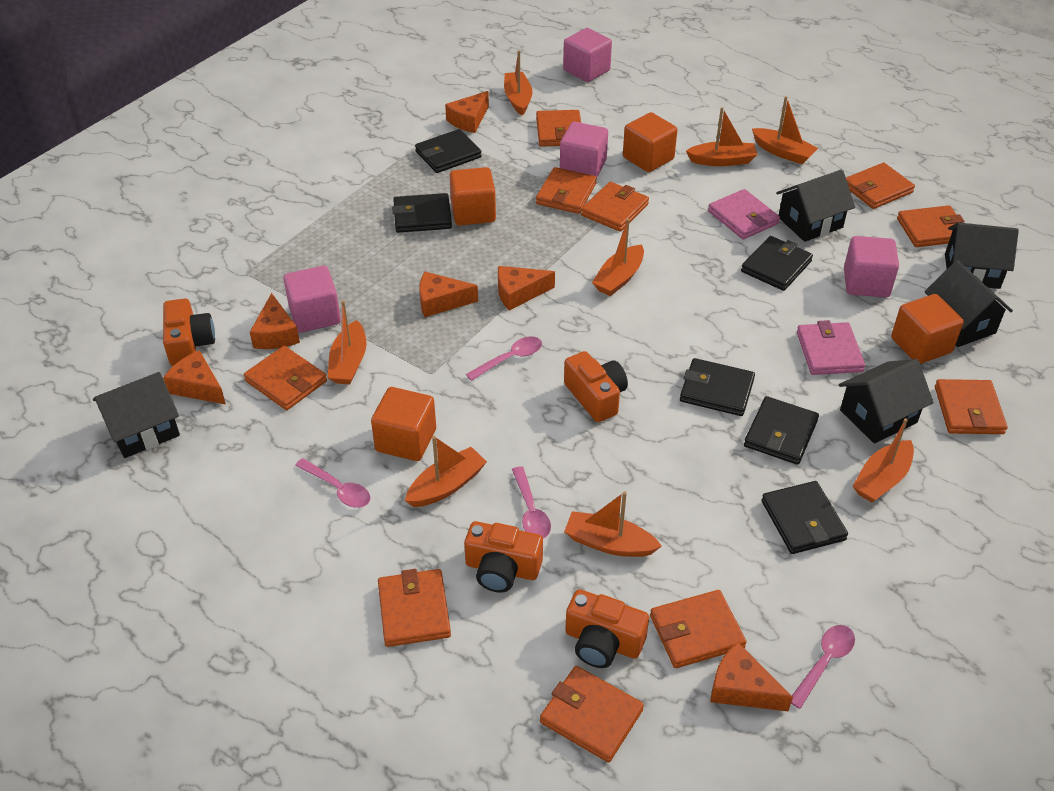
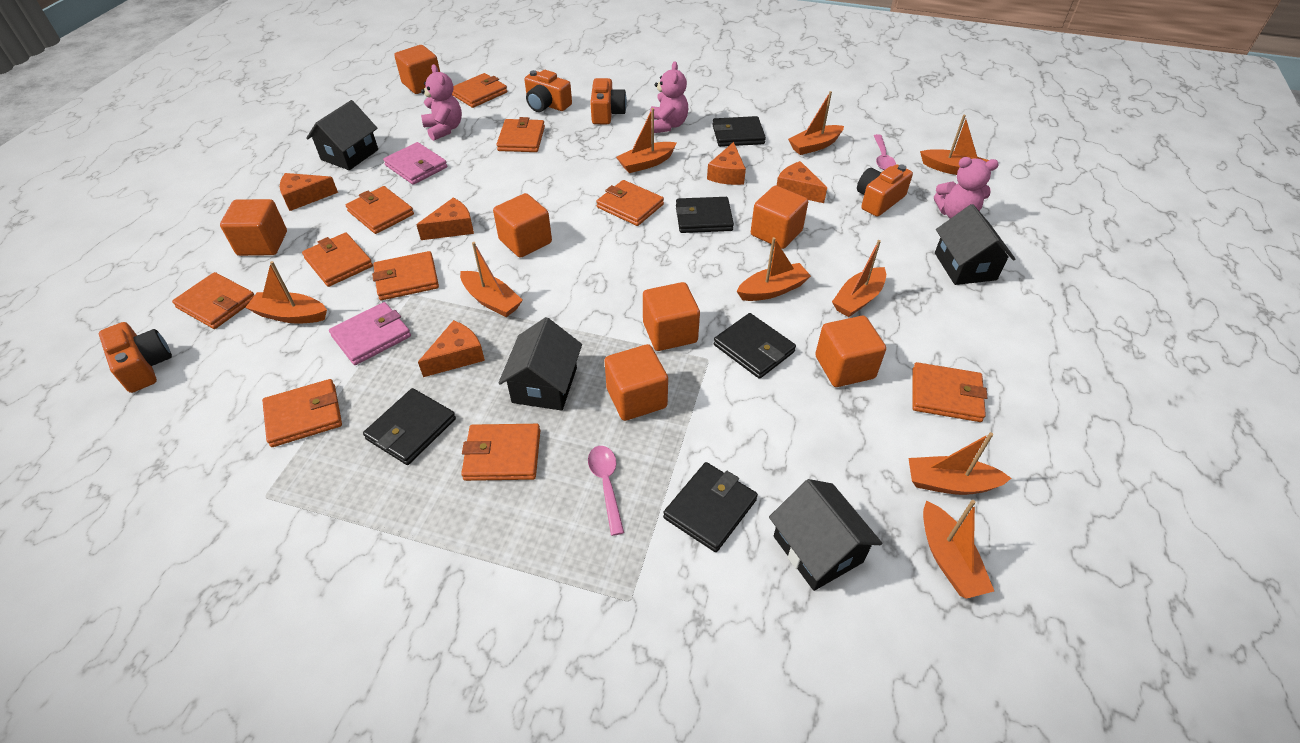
black house: 5 -> 4
black wallet: 6 -> 5
orange boat: 8 -> 9
orange cheese: 6 -> 5
orange cube: 4 -> 7
pink cube: 4 -> 0
pink spoon: 4 -> 2
pink teddy bear: 0 -> 3

